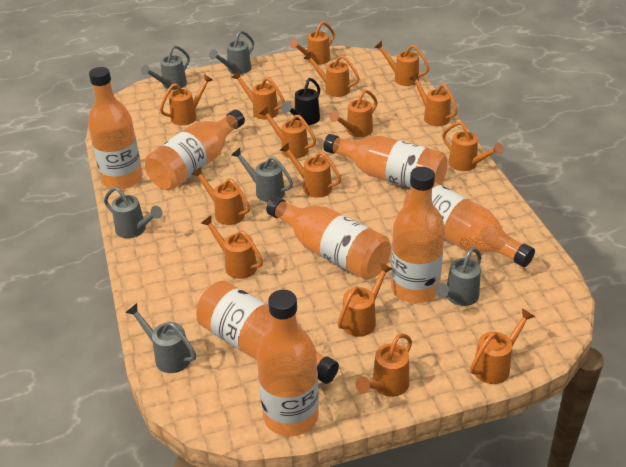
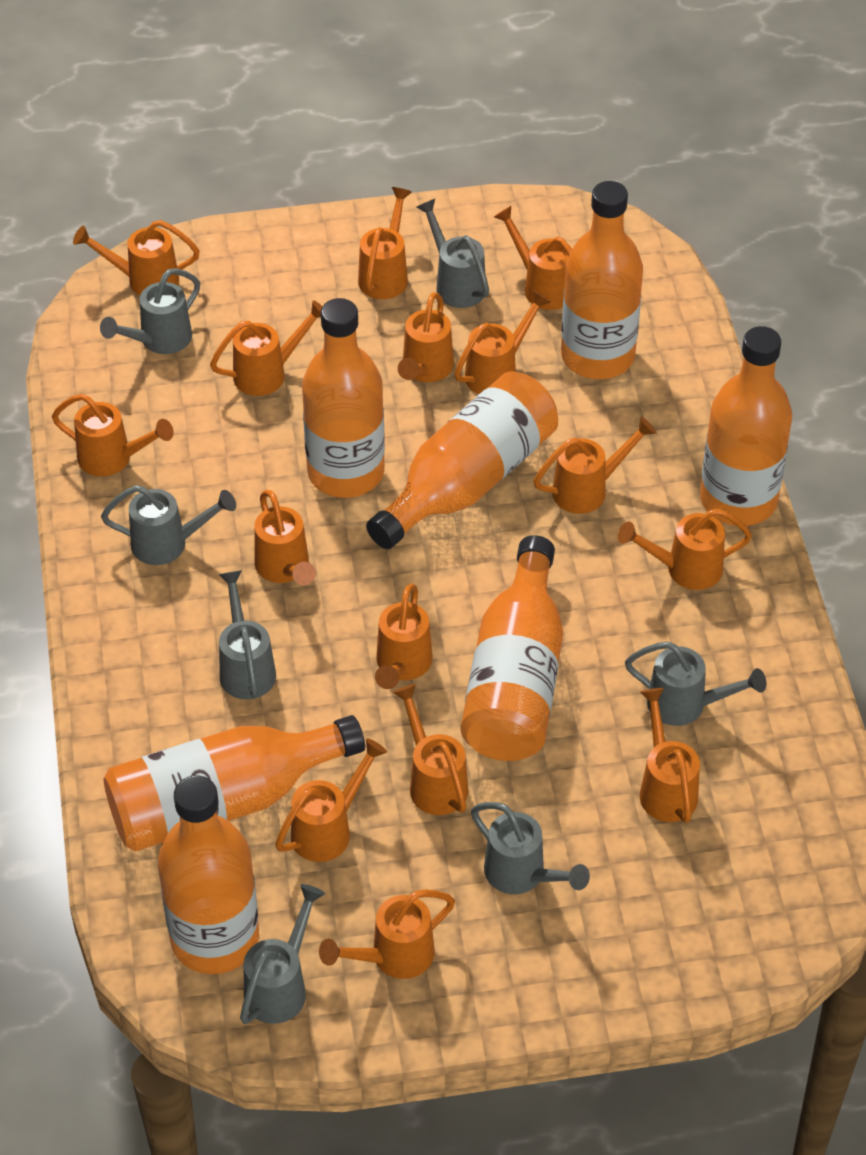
black watering can: 1 -> 0
grey watering can: 6 -> 7
orange bottle: 8 -> 7

